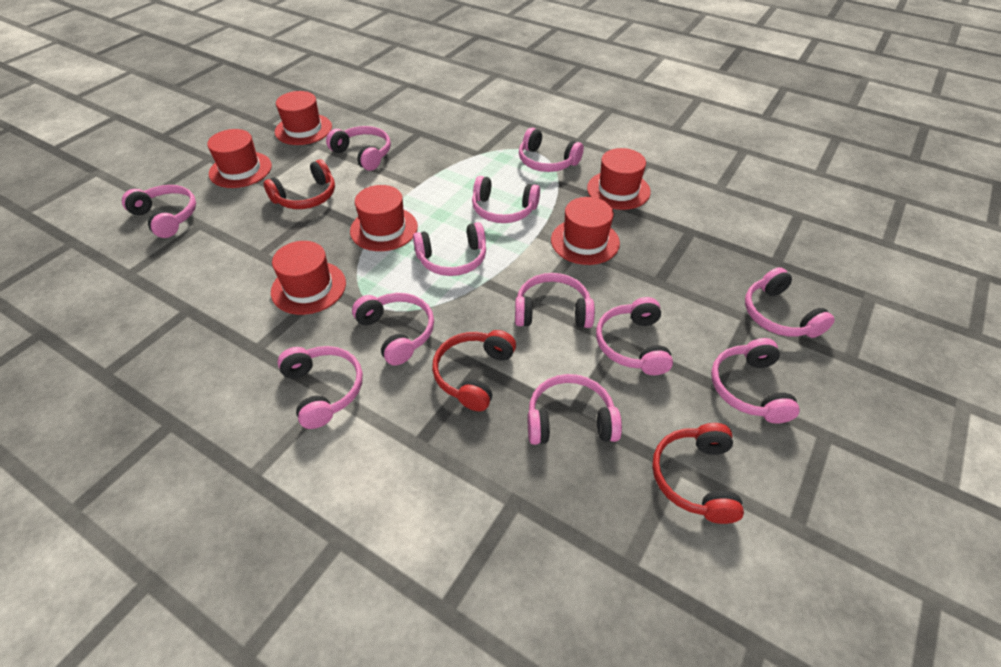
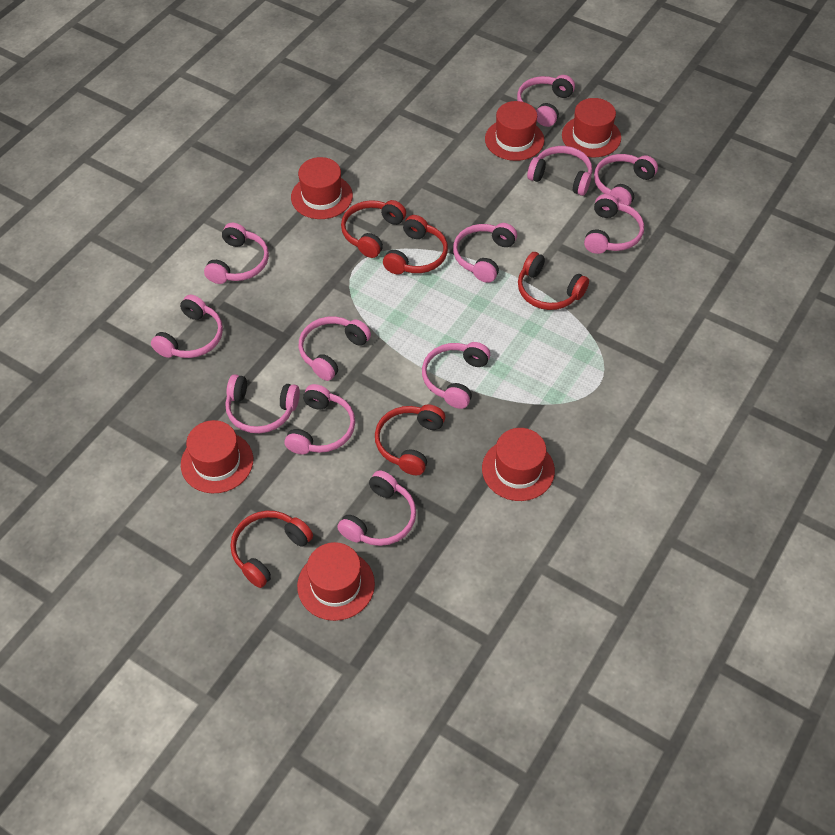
red headphones: 3 -> 5

